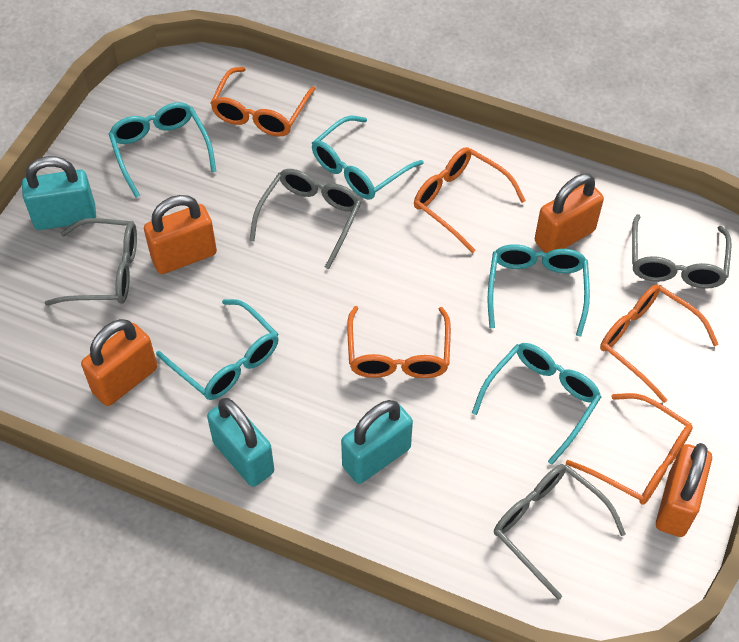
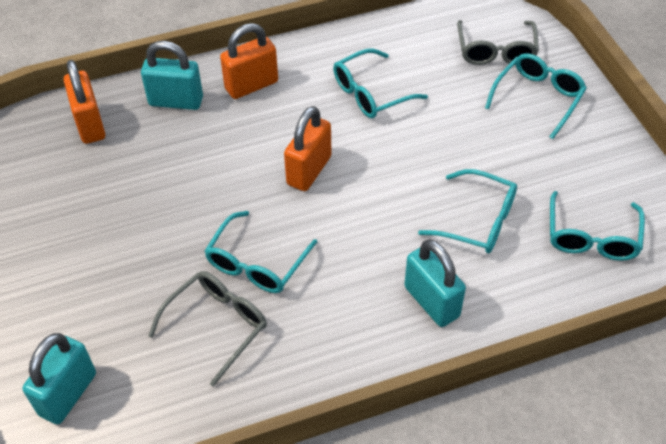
grey glasses: 4 -> 2
orange glasses: 5 -> 0
orange padlock: 4 -> 3

